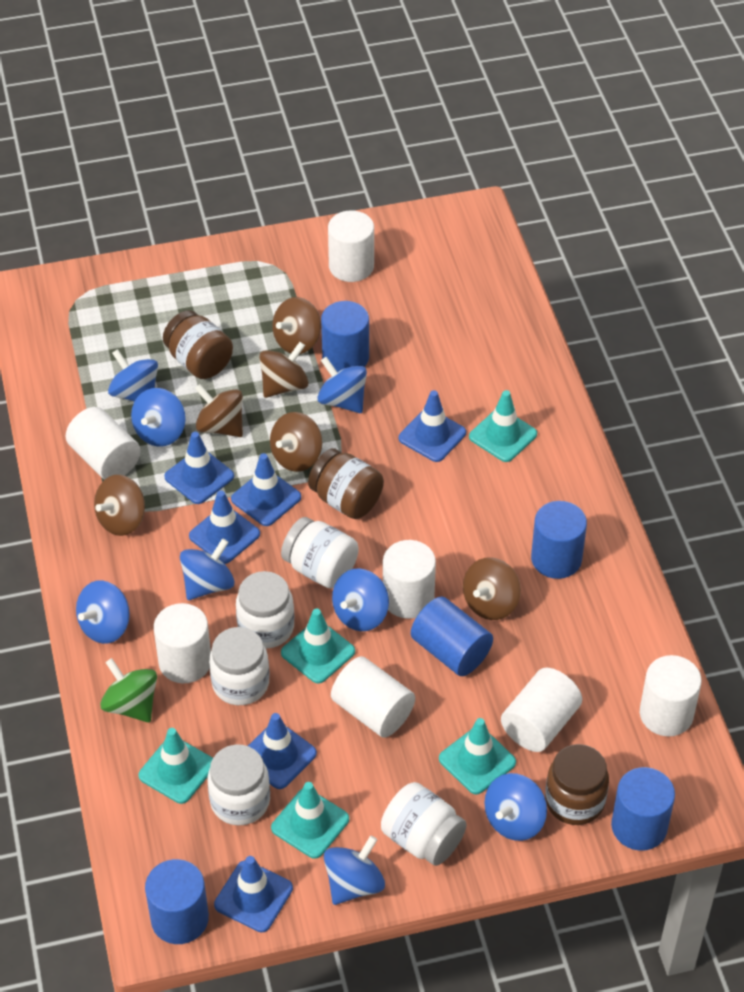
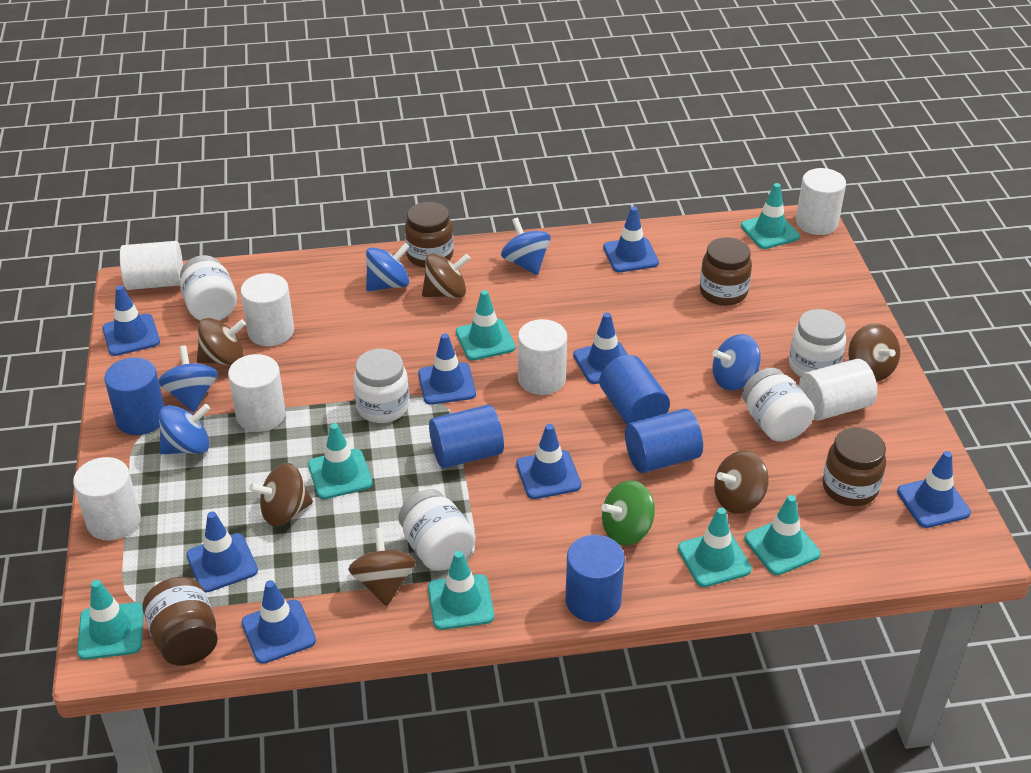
blue spinning top: 8 -> 5
blue traffic cone: 6 -> 8
brown jar: 3 -> 4
turquoise traffic cone: 5 -> 7

